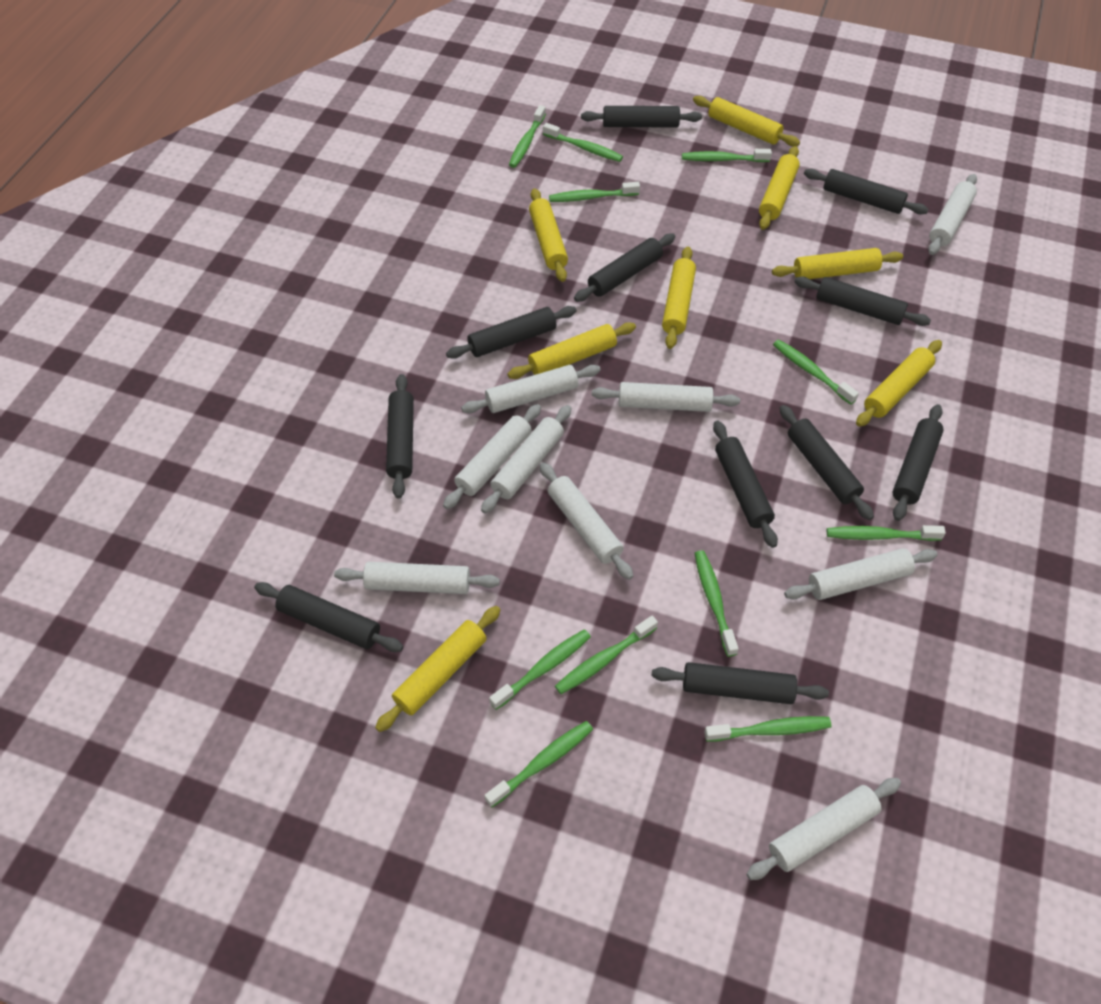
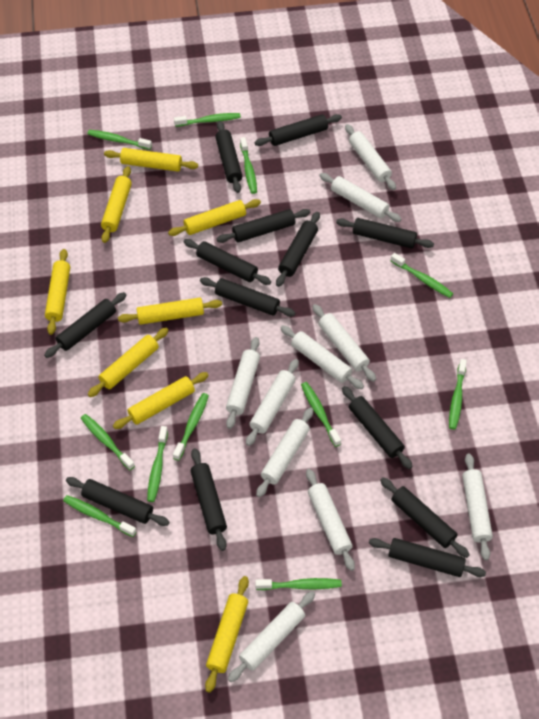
black rolling pin: 11 -> 13
white rolling pin: 9 -> 10

